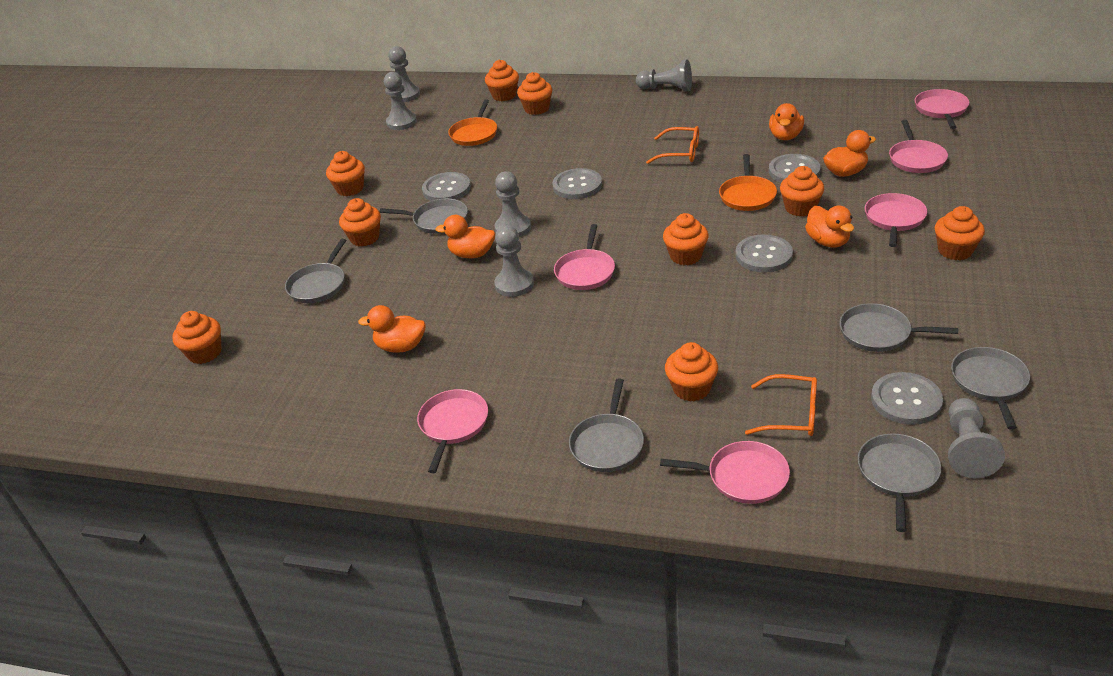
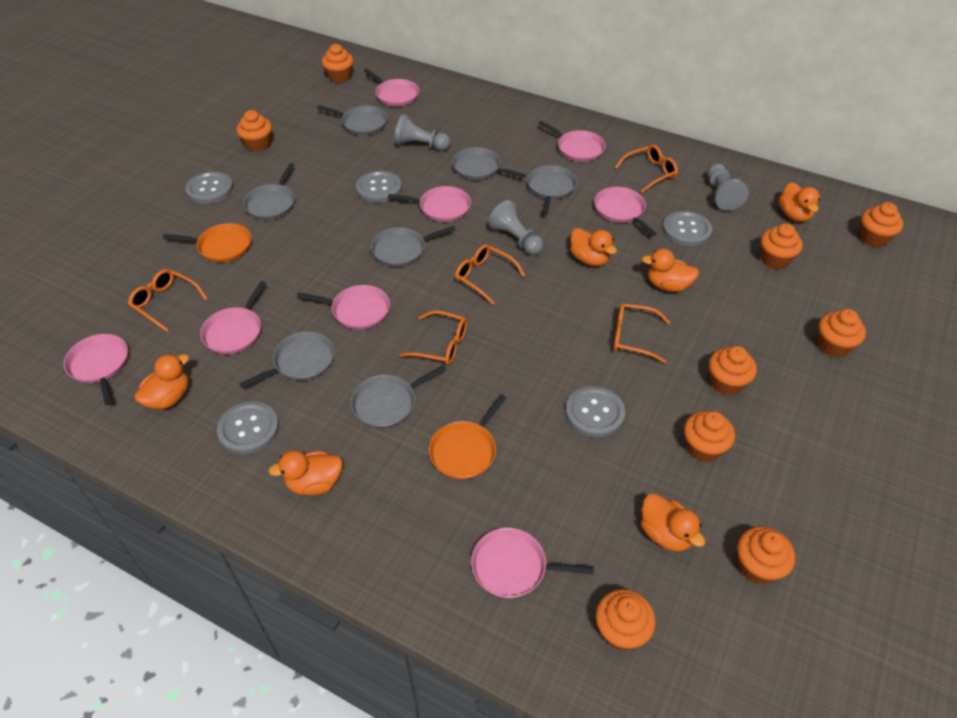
grey pan: 6 -> 7
grey pawn: 6 -> 3
orange duck: 5 -> 6
orange glasses: 2 -> 5
pink pan: 6 -> 8

